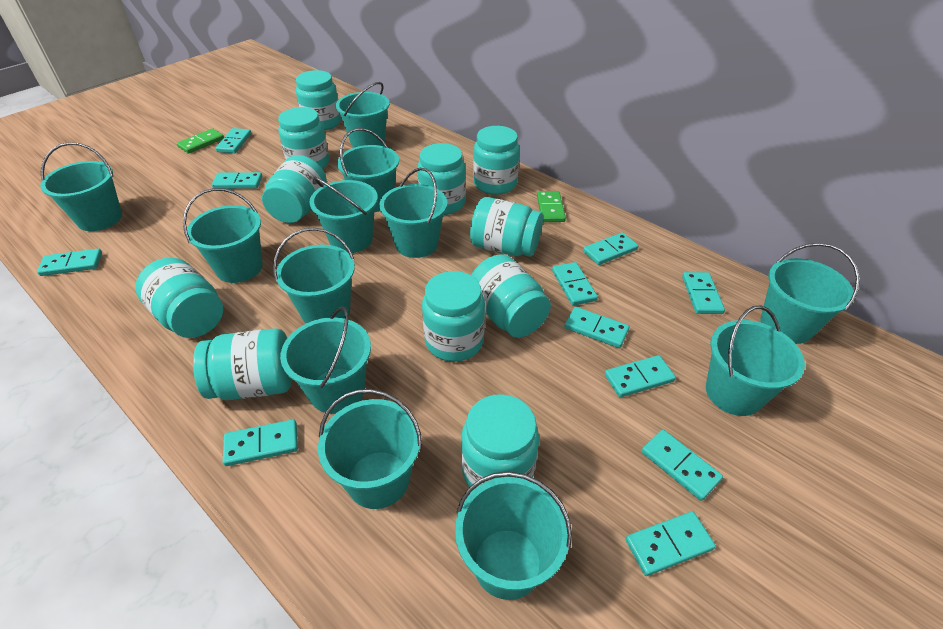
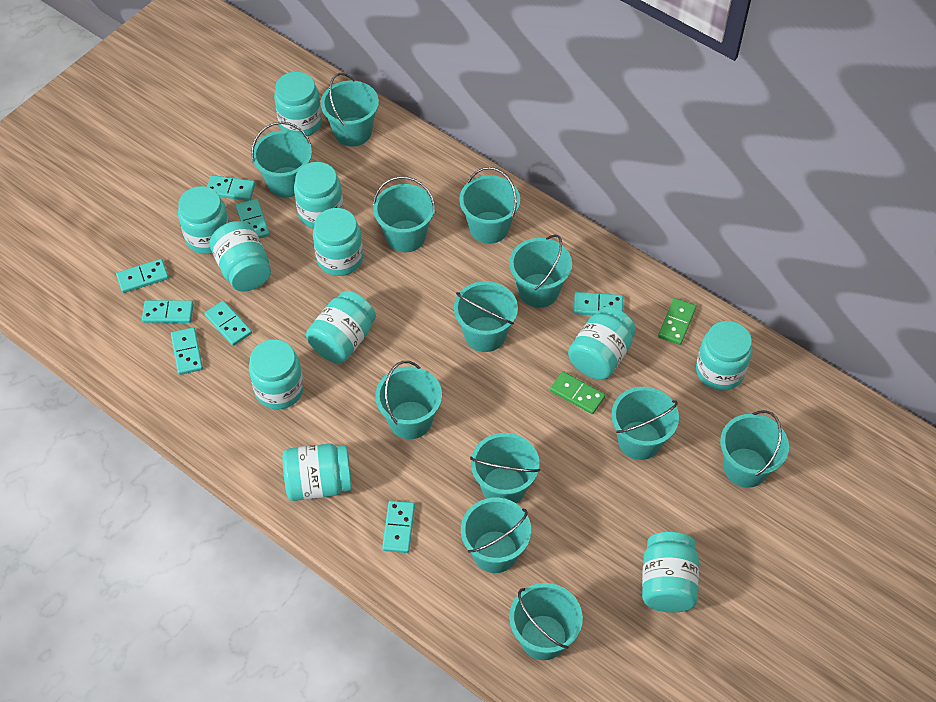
turquoise domino: 11 -> 8

